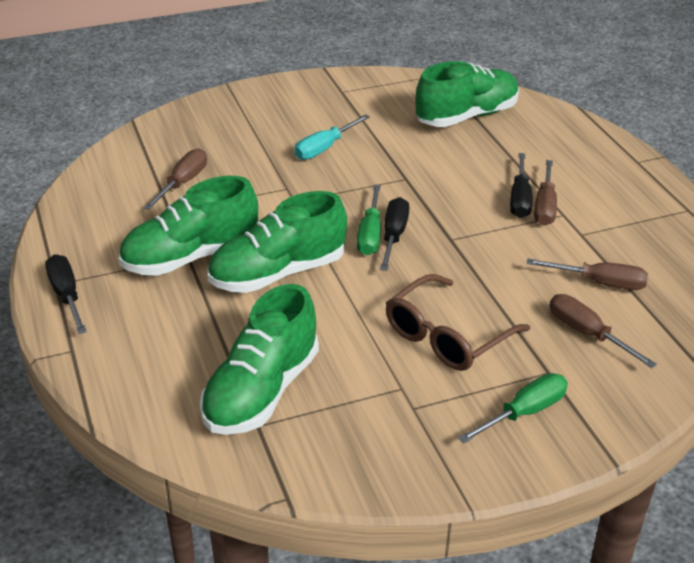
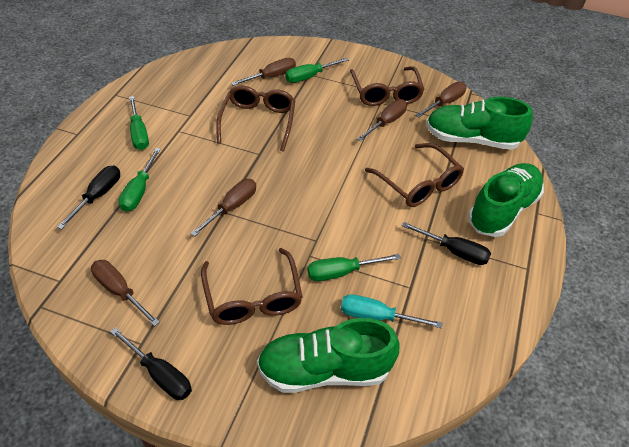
brown glasses: 1 -> 4
brown screwdriver: 4 -> 5
green screwdriver: 2 -> 4
green shoe: 4 -> 3

